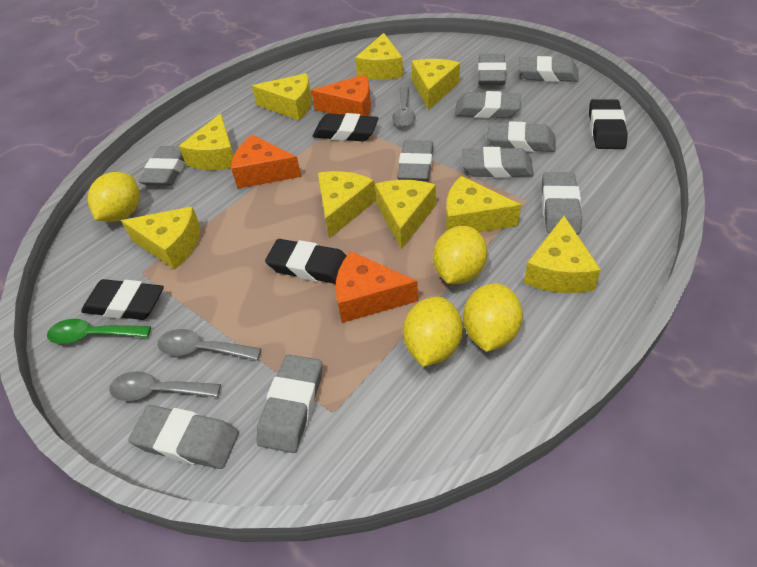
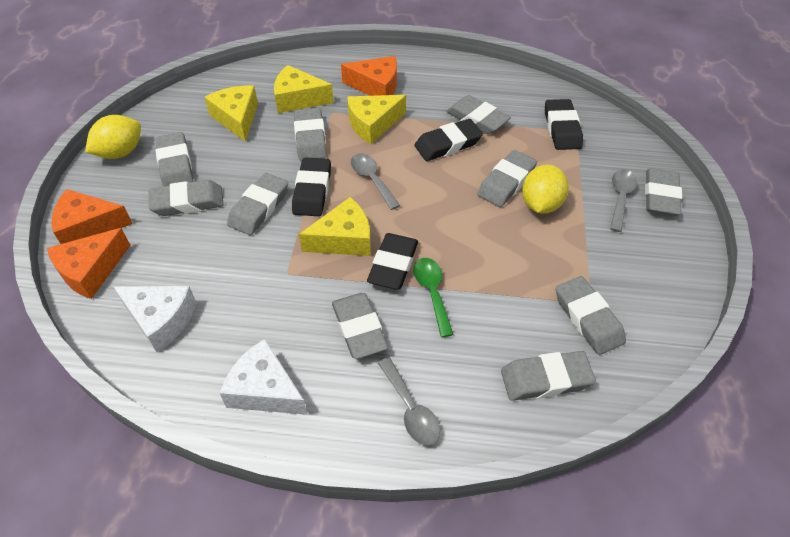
white cheese: 0 -> 2
yellow cheese: 9 -> 4
yellow lemon: 4 -> 2

